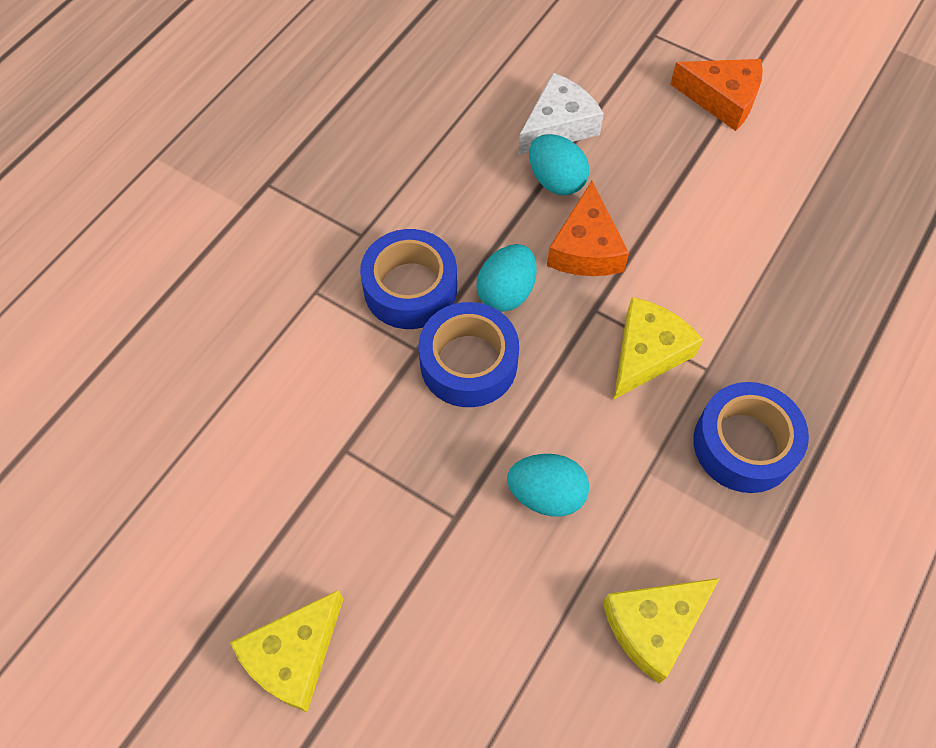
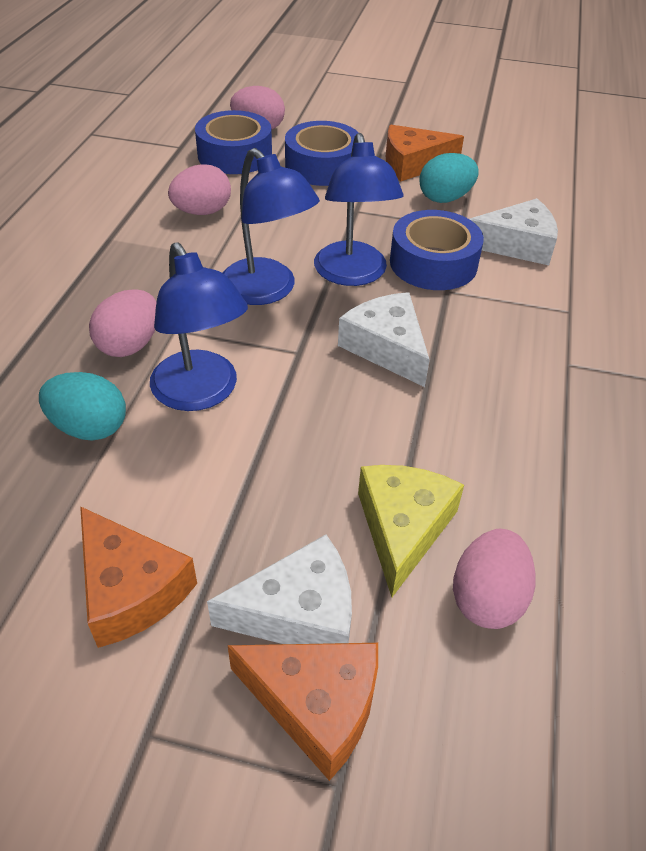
blue lamp: 0 -> 3
orange cheese: 2 -> 3
pink egg: 0 -> 4
turquoise egg: 3 -> 2
white cheese: 1 -> 3
yellow cheese: 3 -> 1

